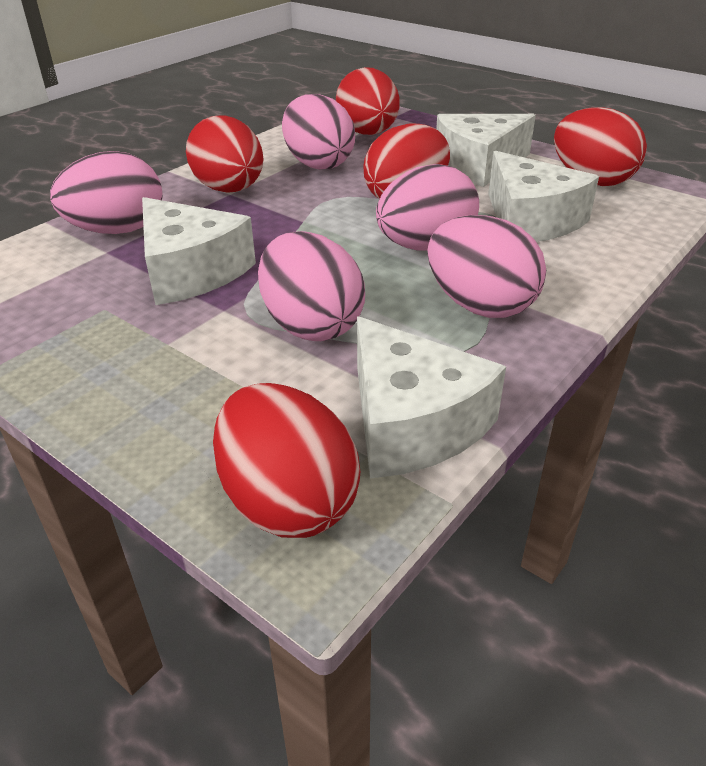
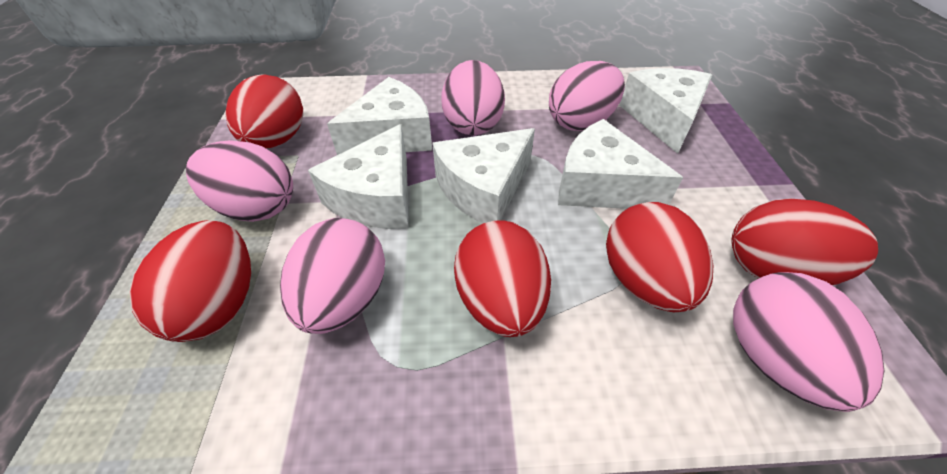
white cheese: 4 -> 5

